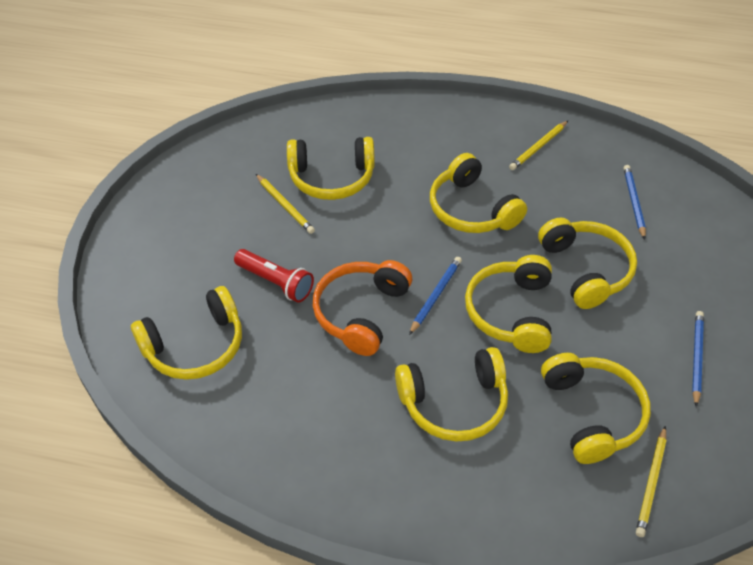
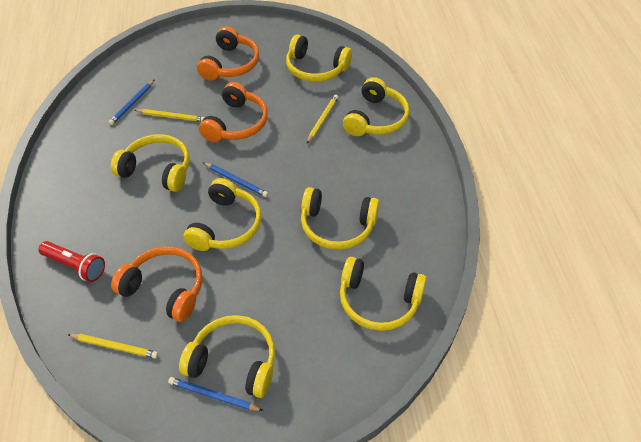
orange headphones: 1 -> 3

